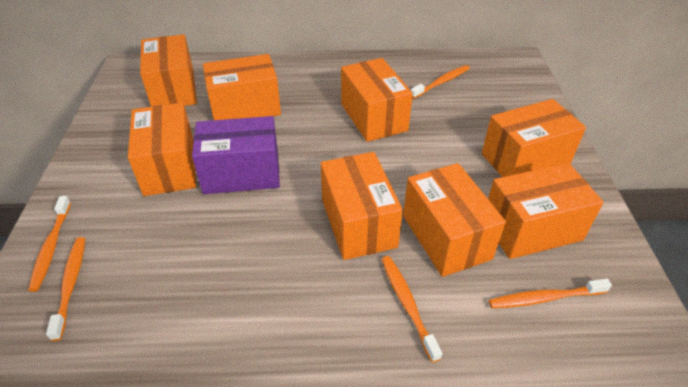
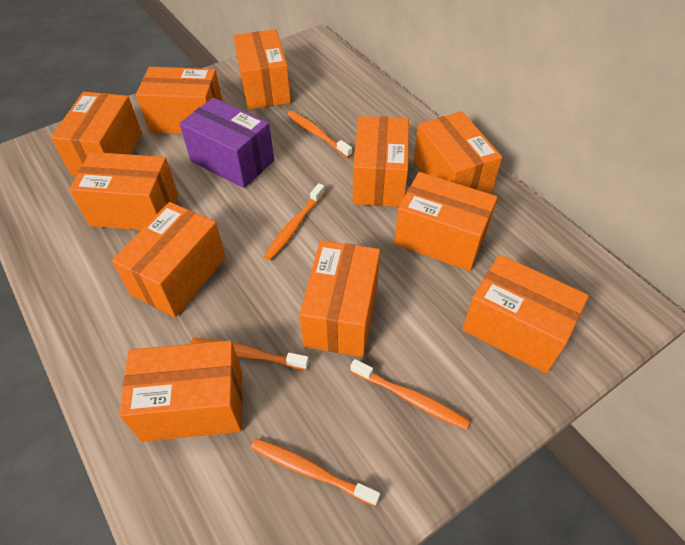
orange box: 8 -> 11

